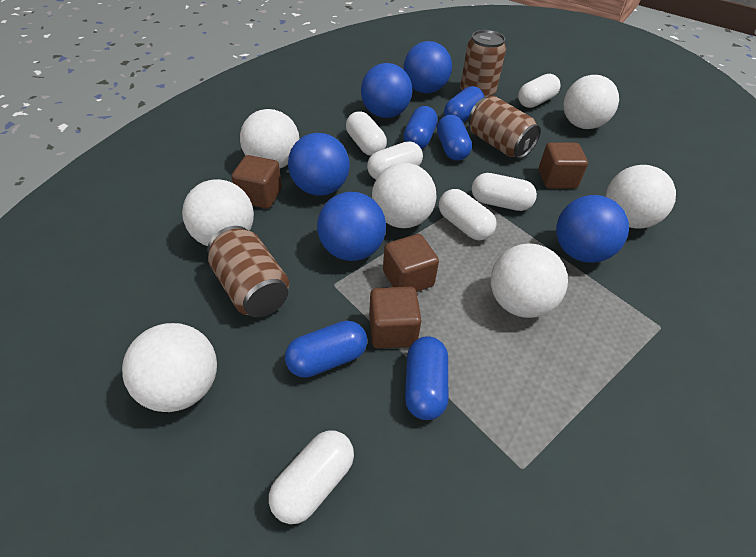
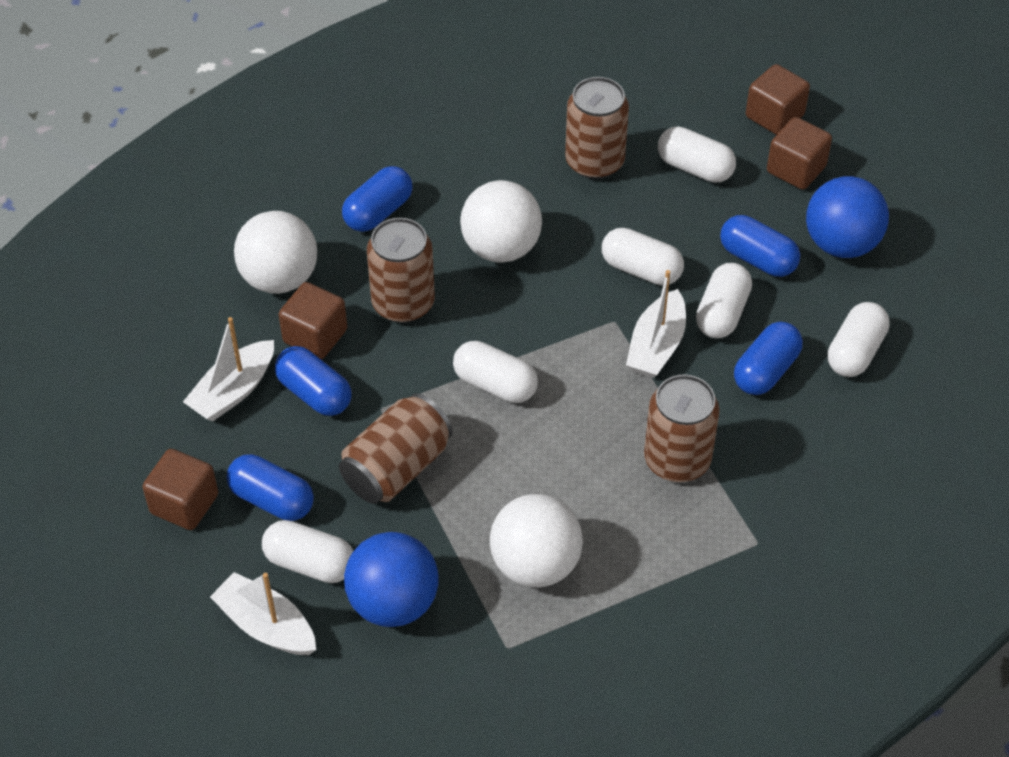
blue ball: 5 -> 2
brown can: 3 -> 4
white ball: 7 -> 3
white boat: 0 -> 3

